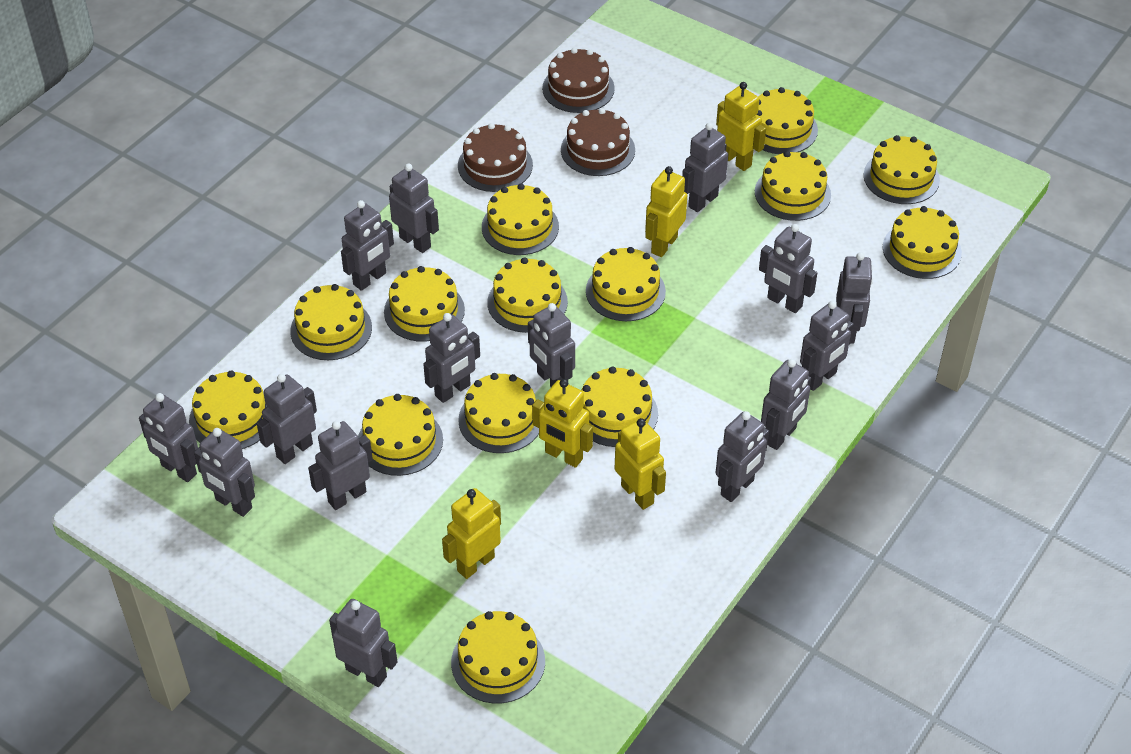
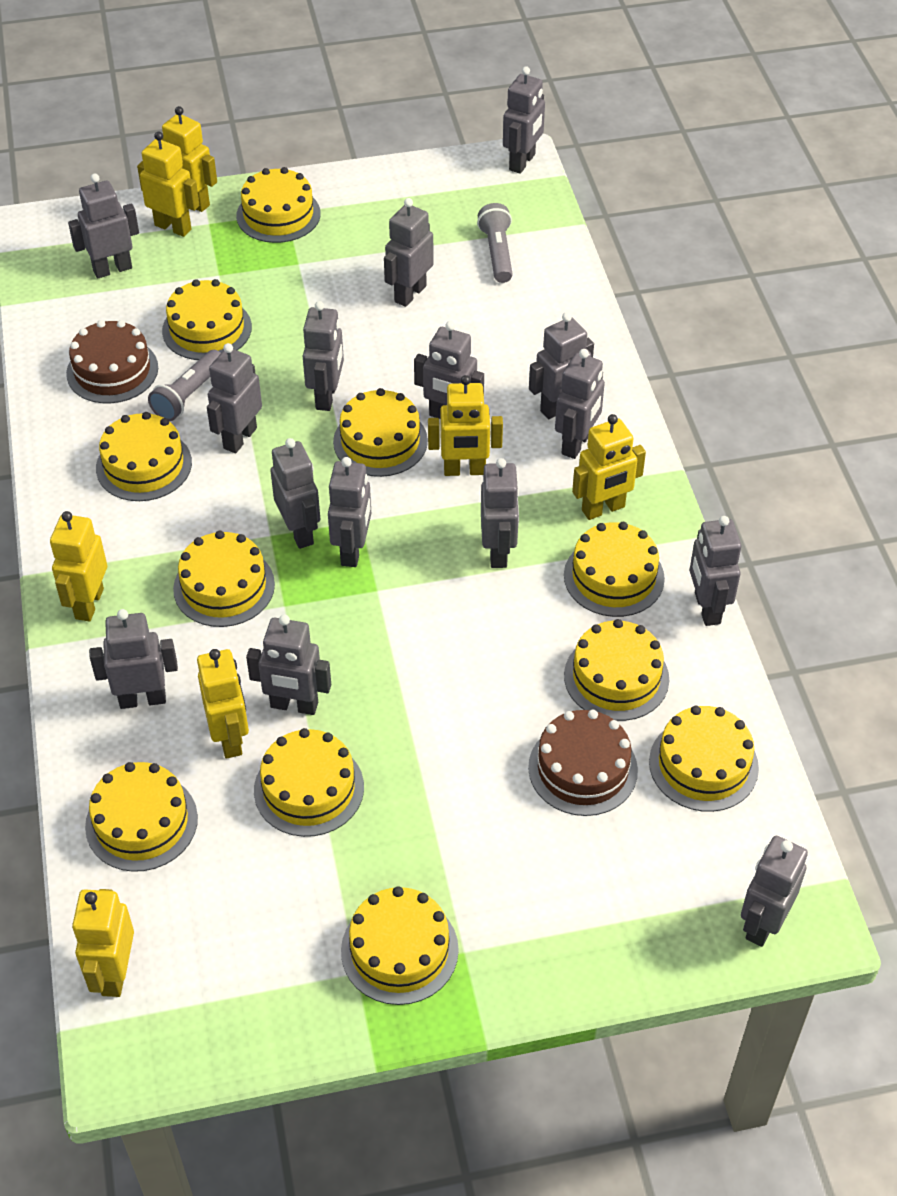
brown cake: 3 -> 2
grey flashlight: 0 -> 2
yellow cake: 14 -> 11
yellow robot: 5 -> 7

